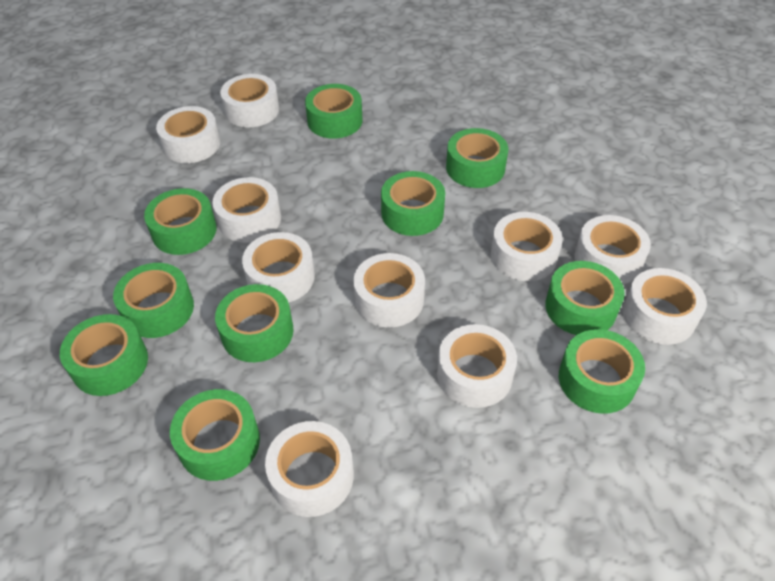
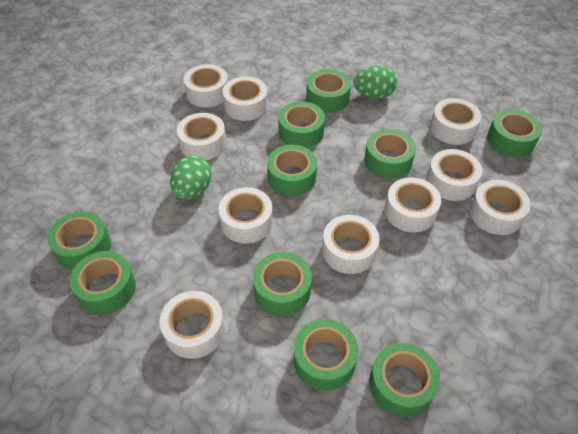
green egg: 0 -> 2

